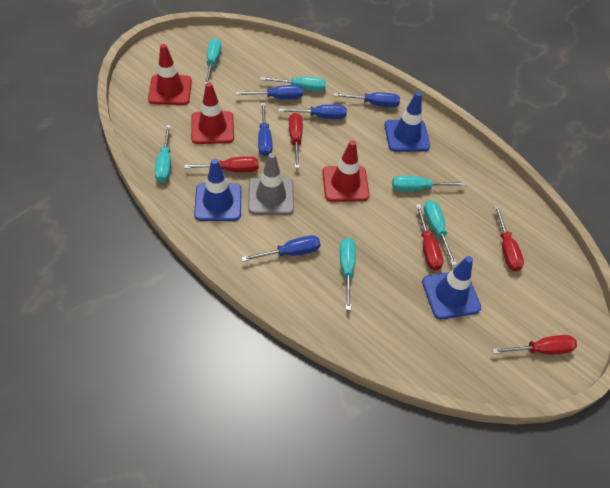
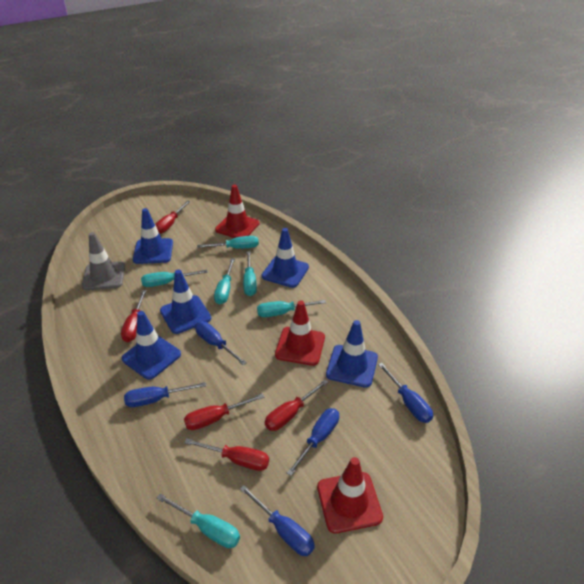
blue traffic cone: 3 -> 5

